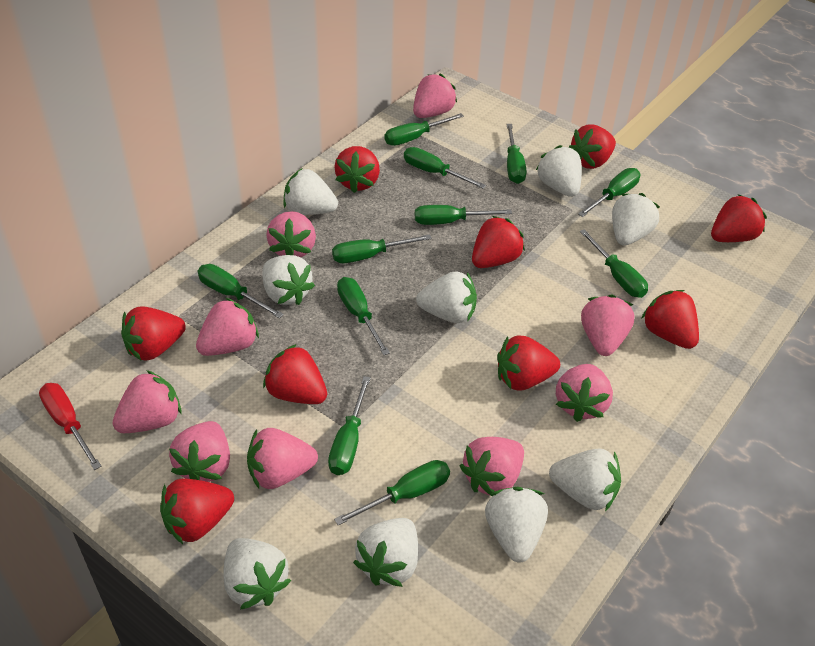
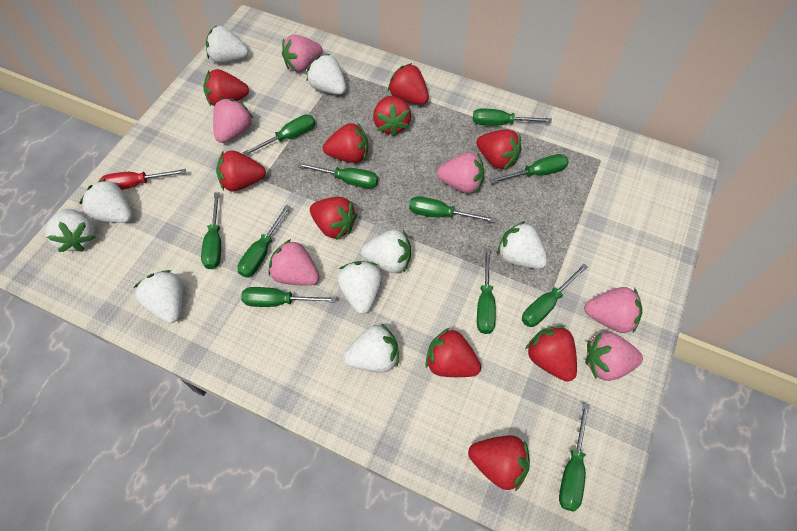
pink strawberry: 9 -> 6
red strawberry: 9 -> 10

